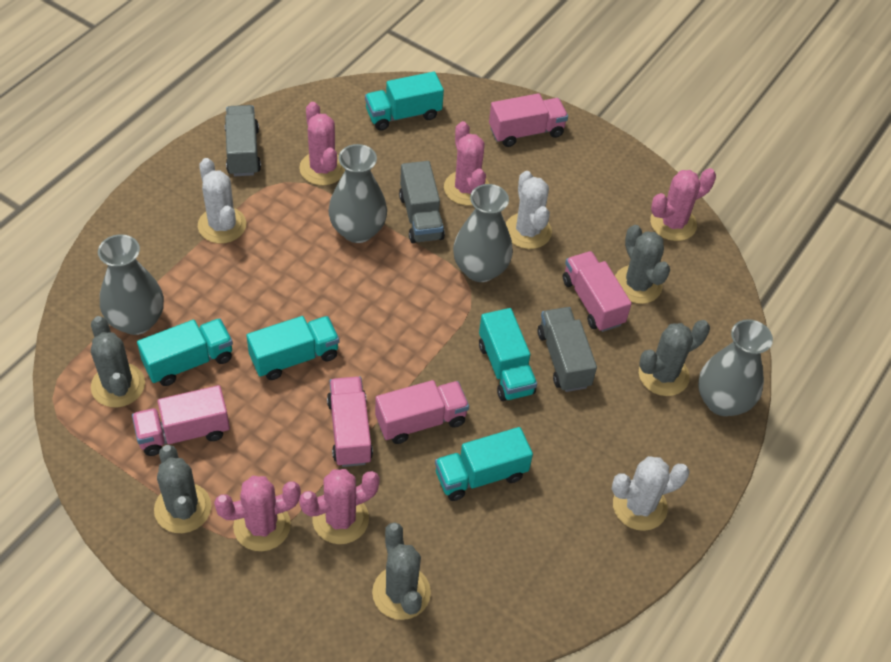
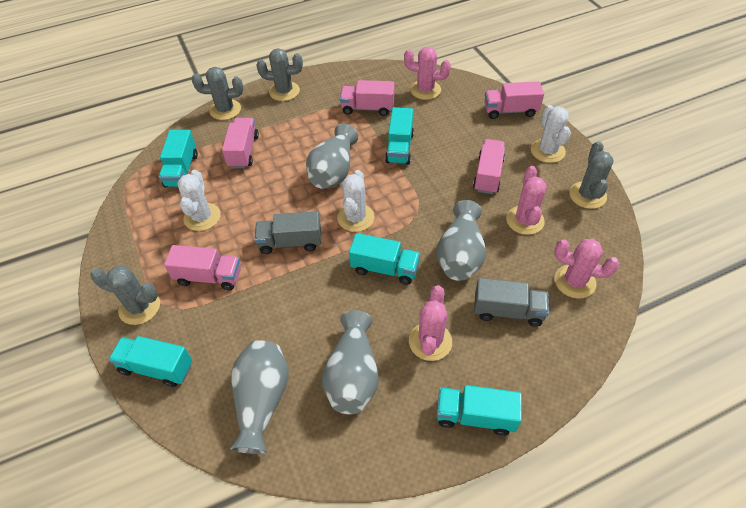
grey cactus: 5 -> 4
grey truck: 3 -> 2
pink cactus: 5 -> 4

